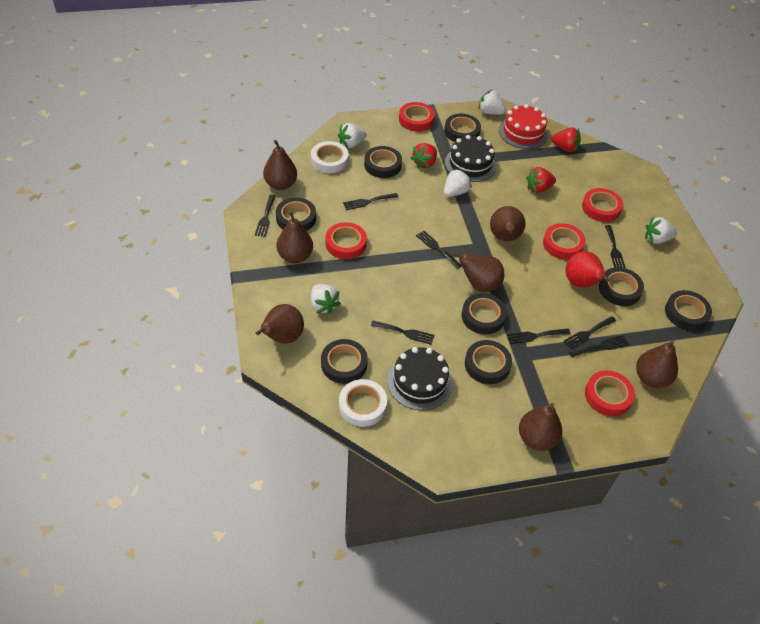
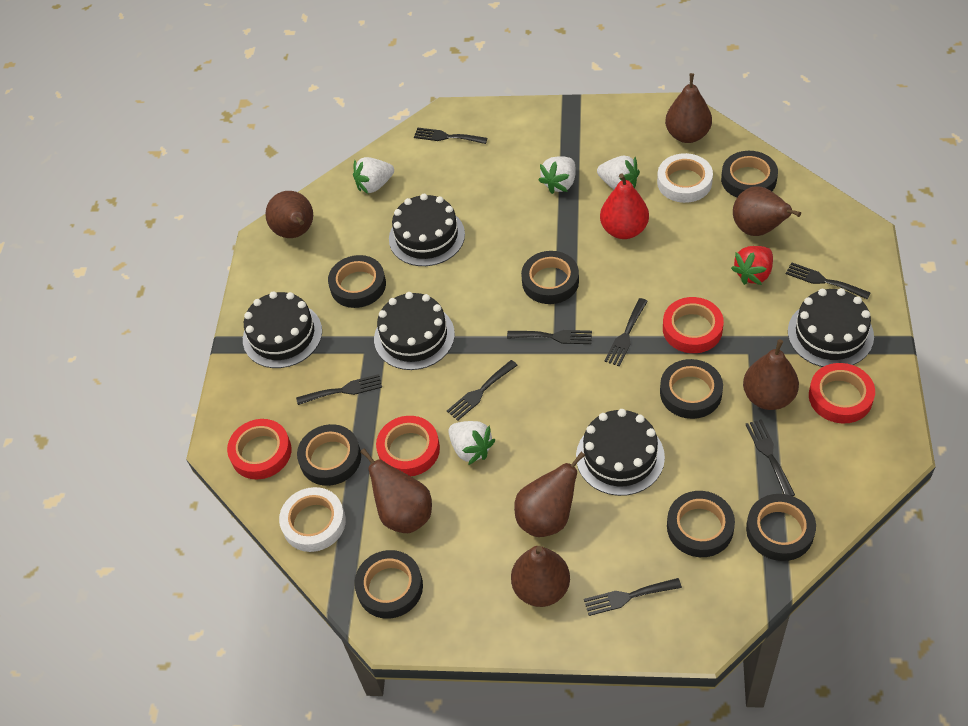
black cake: 2 -> 5
red cake: 1 -> 0
red strawberry: 3 -> 1
red tape: 5 -> 4
white strawberry: 5 -> 4

